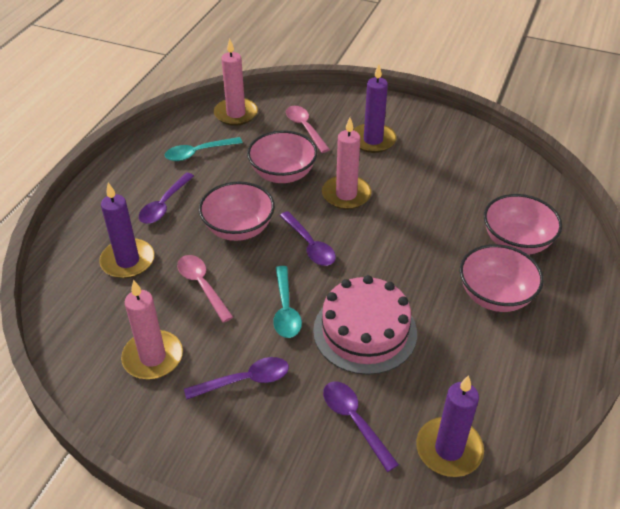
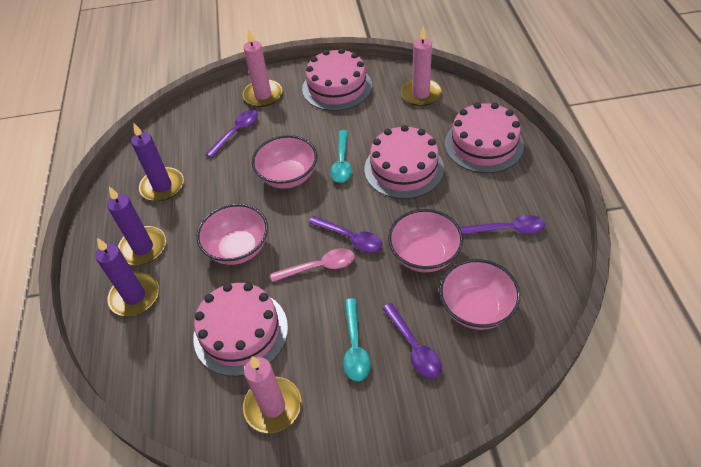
pink cake: 1 -> 4
pink spoon: 2 -> 1

